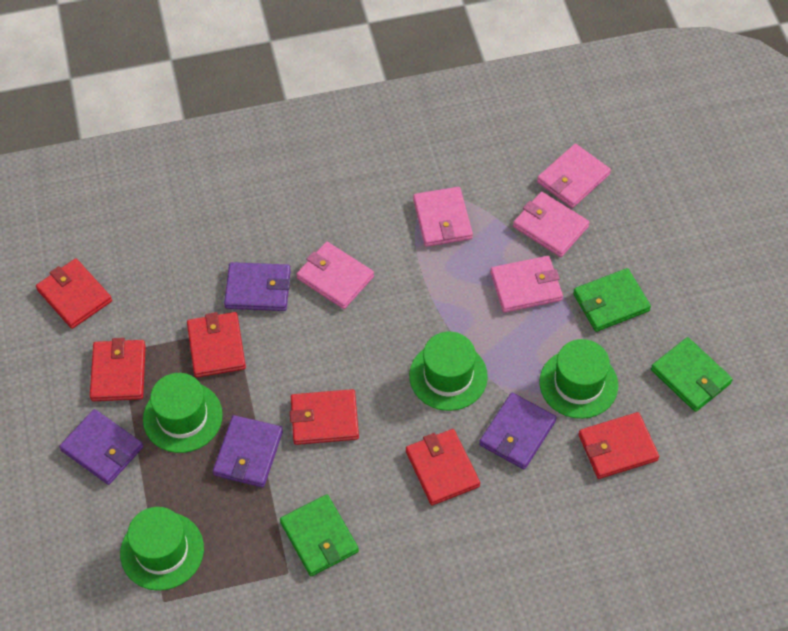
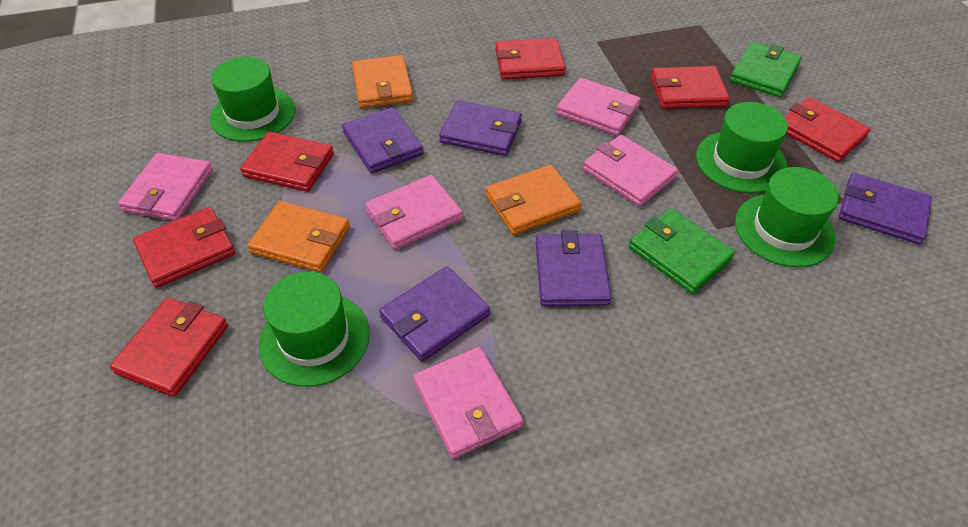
green wallet: 3 -> 2
orange wallet: 0 -> 3
purple wallet: 4 -> 5

